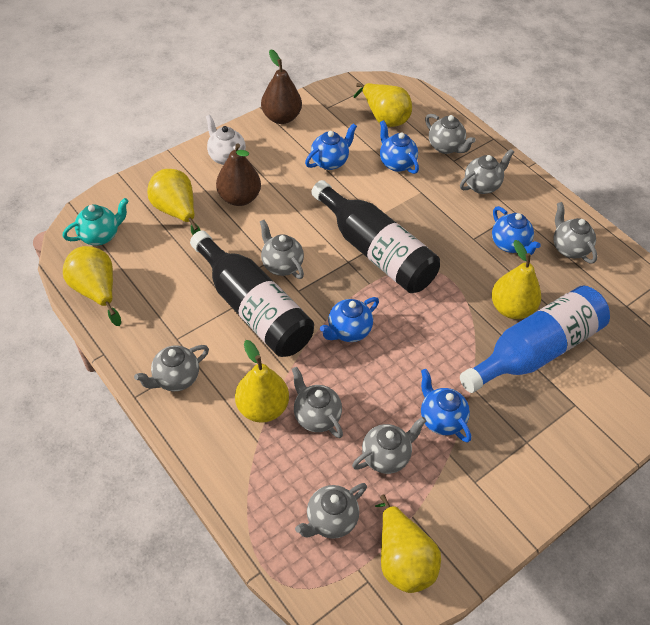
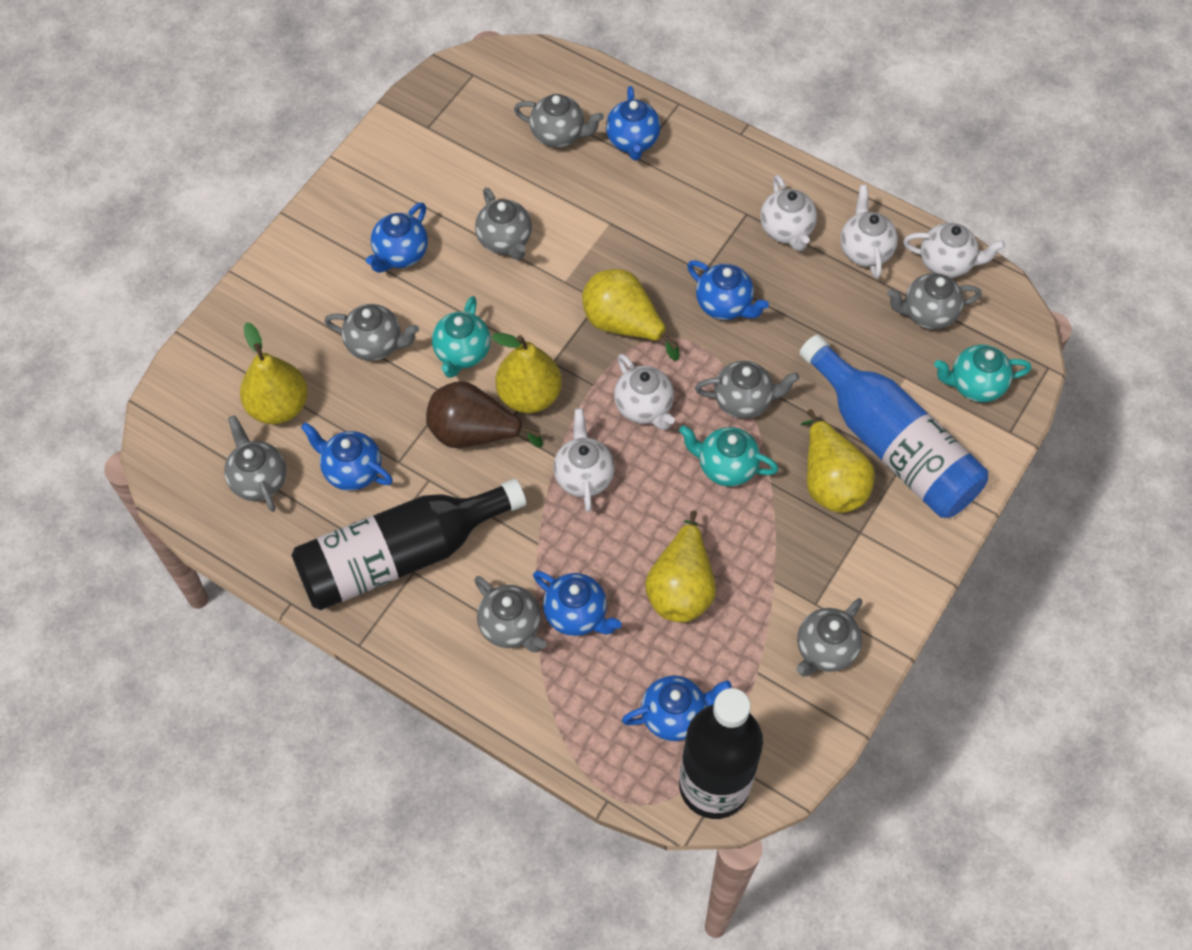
blue teapot: 5 -> 6
brown pear: 2 -> 1
turquoise teapot: 1 -> 3
white teapot: 1 -> 5
yellow pear: 6 -> 5

